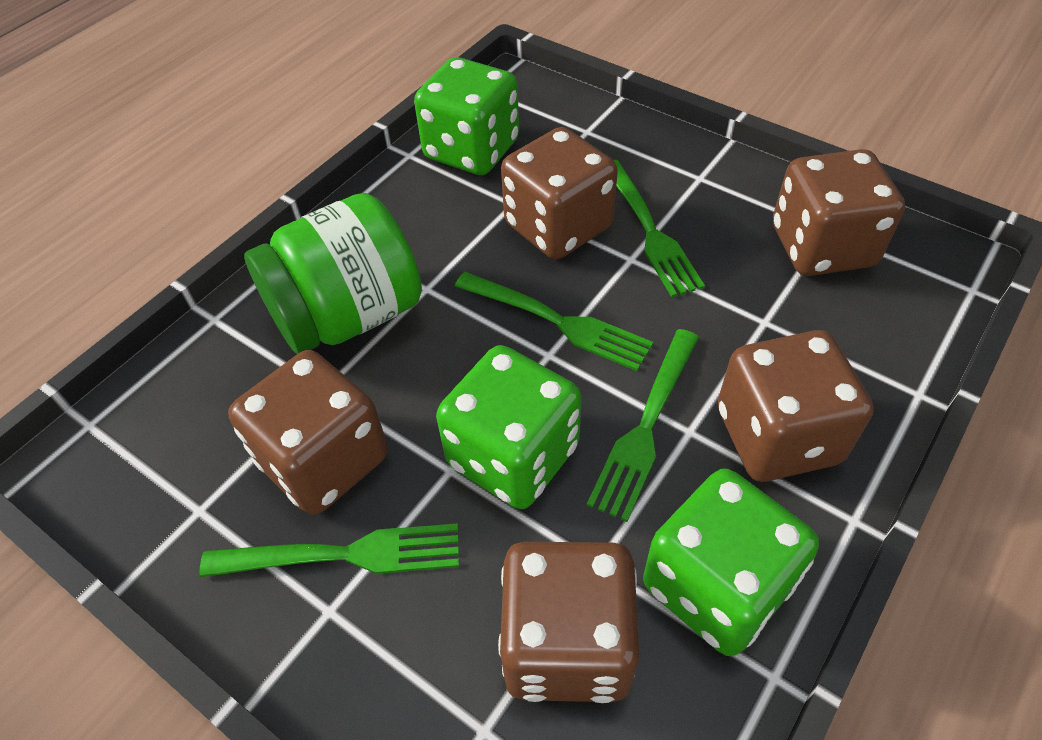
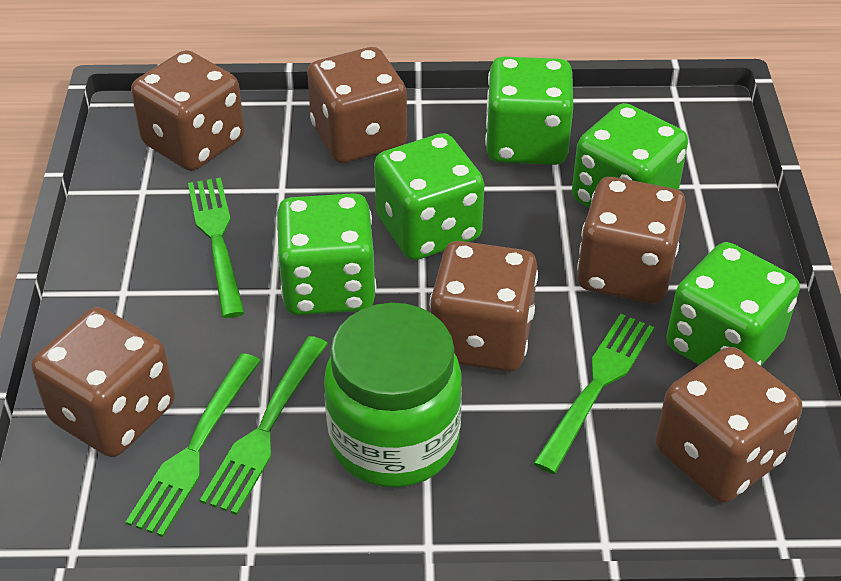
brown dice: 5 -> 6
green dice: 3 -> 5

